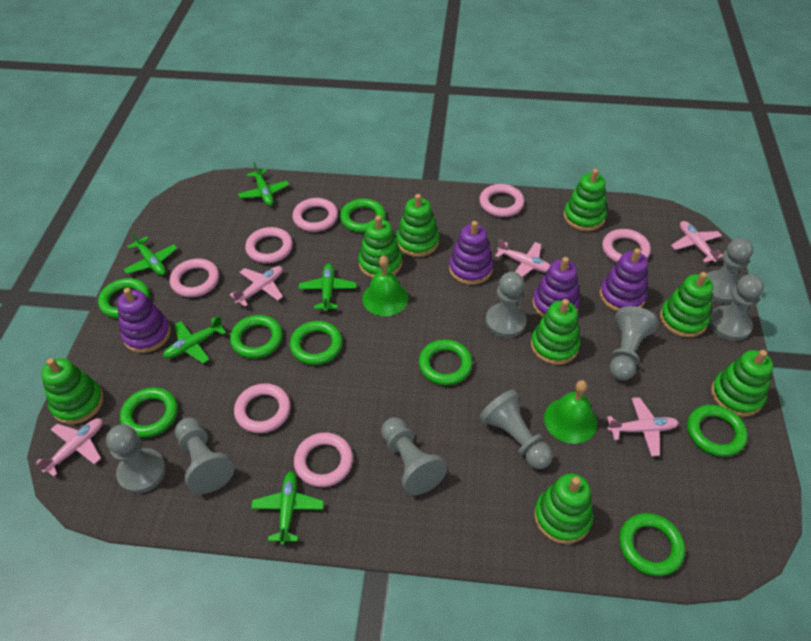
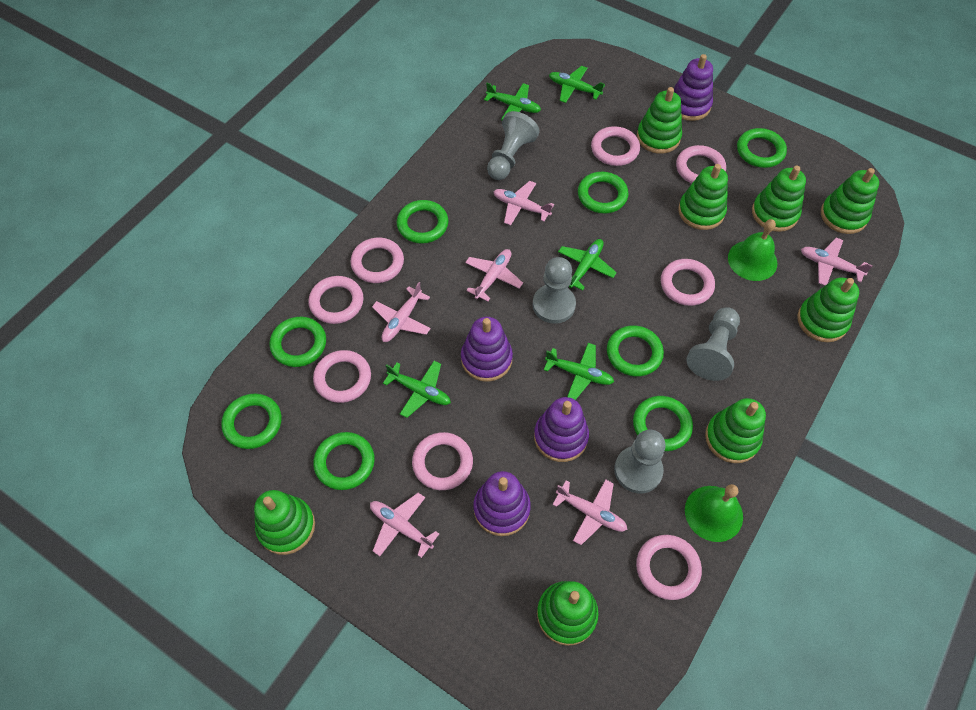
grey pawn: 8 -> 4
pink plane: 5 -> 6
pink ring: 7 -> 8

